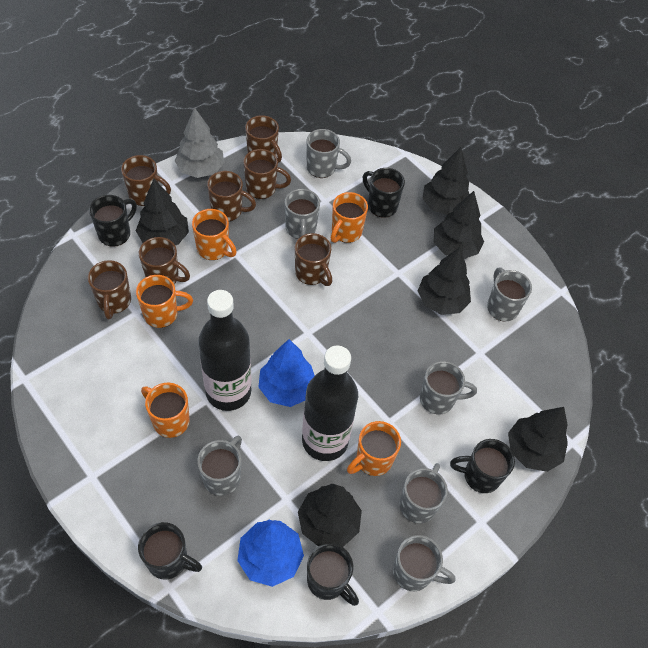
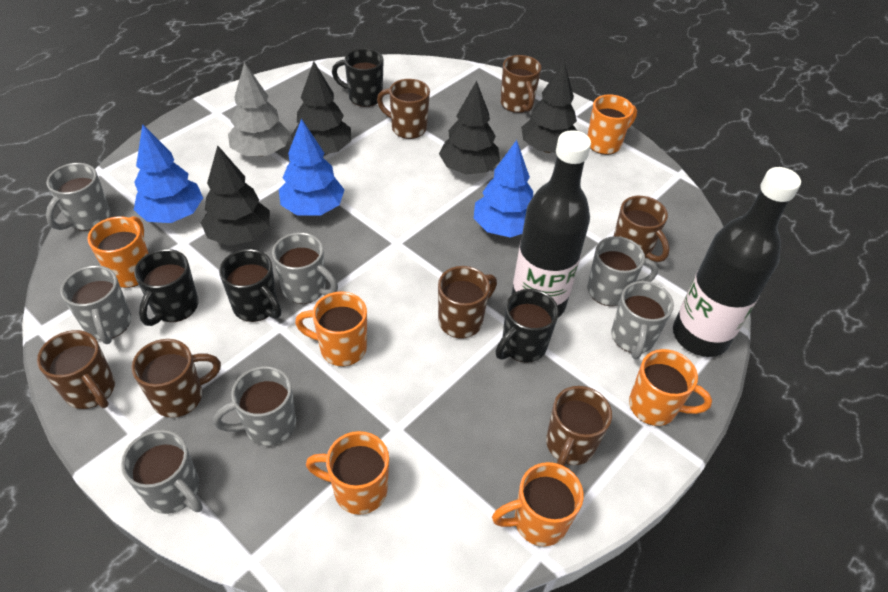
black mug: 5 -> 4
black tree: 6 -> 4
blue tree: 2 -> 3
orange mug: 5 -> 6

